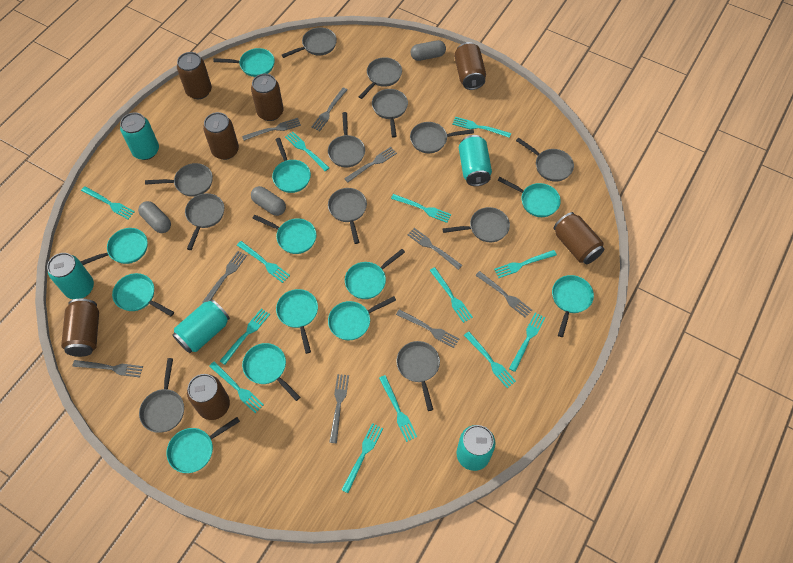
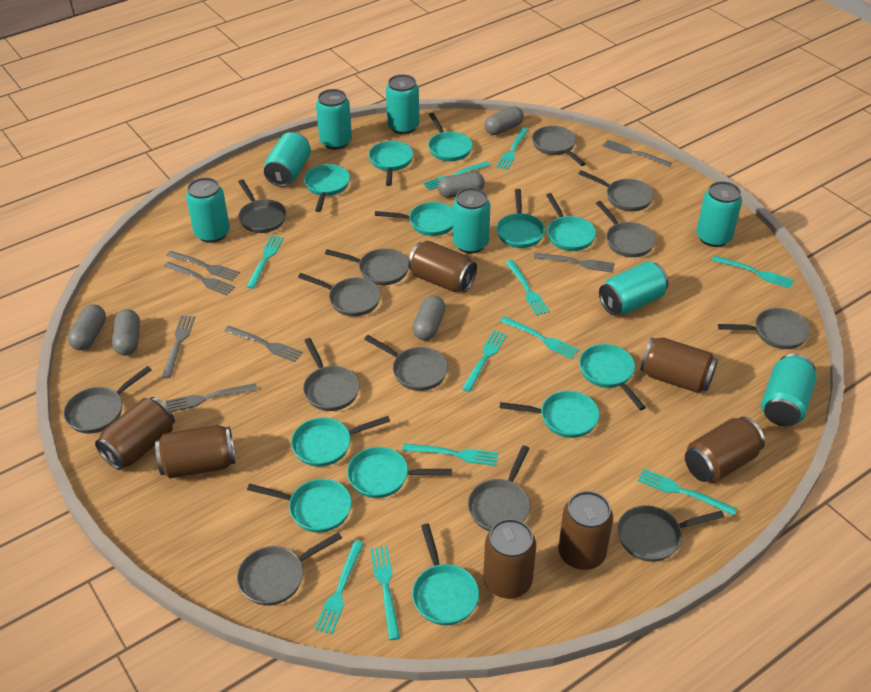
grey capsule: 3 -> 5
grey fork: 9 -> 7
grey pan: 12 -> 13
turquoise can: 5 -> 8
turquoise fork: 13 -> 11

